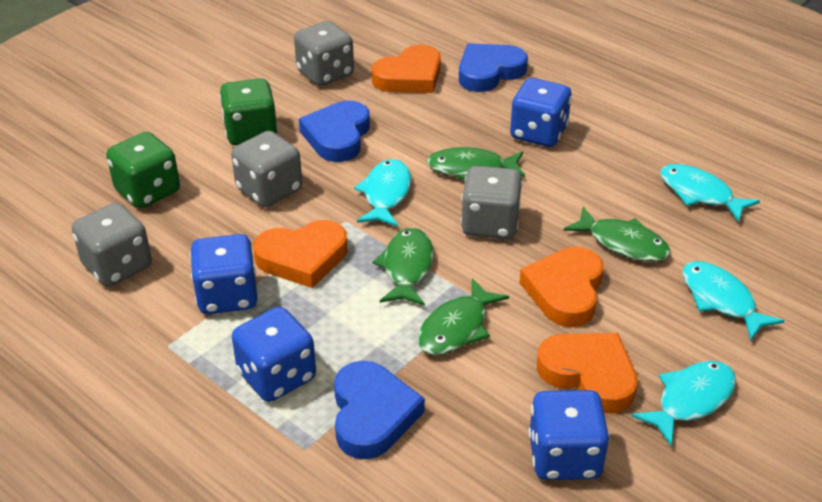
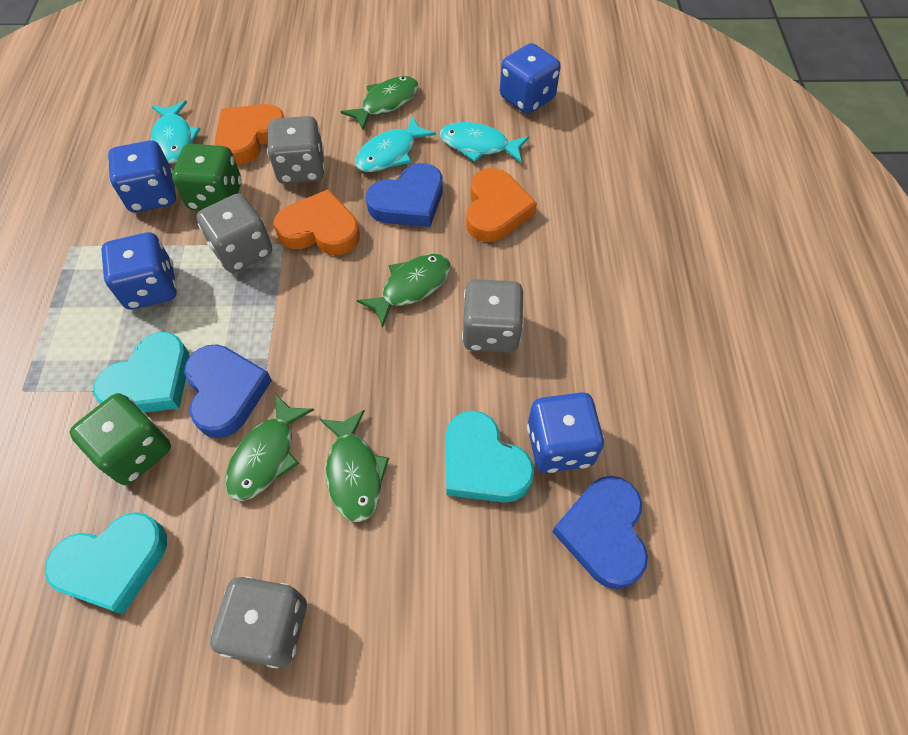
orange heart: 4 -> 3
turquoise fish: 4 -> 3
turquoise heart: 0 -> 3

